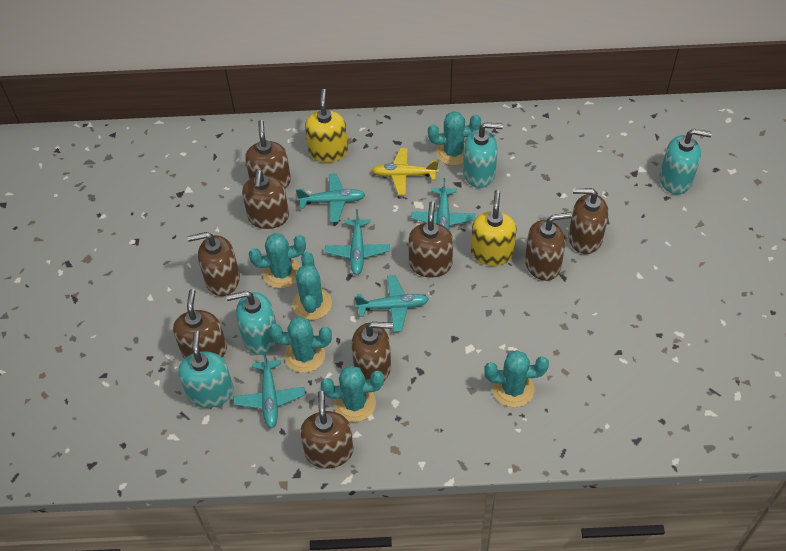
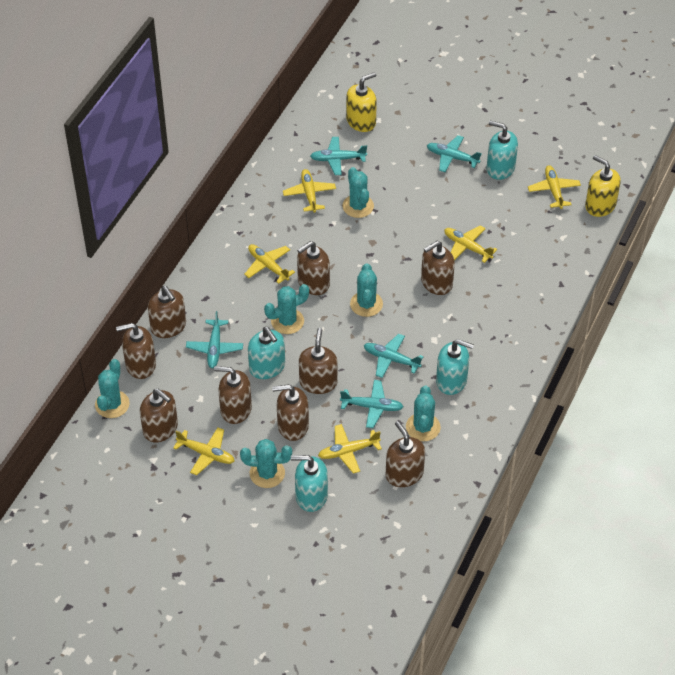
yellow plane: 1 -> 6

